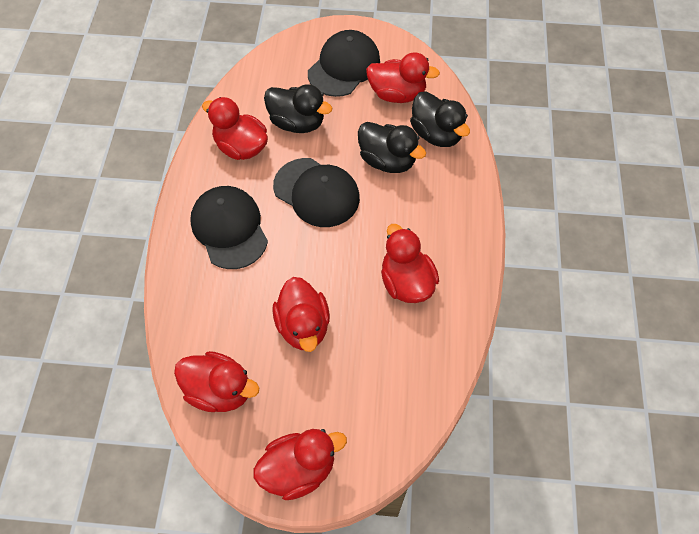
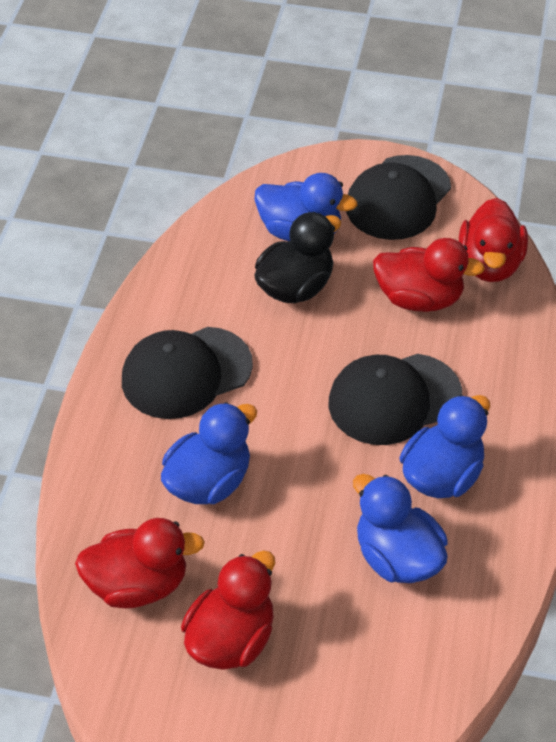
black duck: 3 -> 1
blue duck: 0 -> 4
red duck: 6 -> 4

